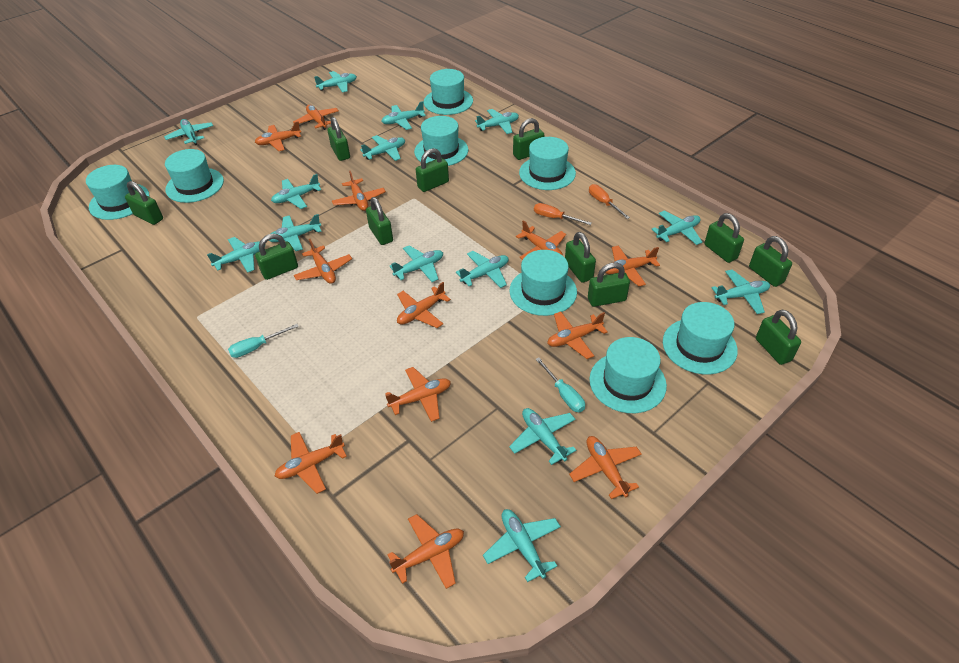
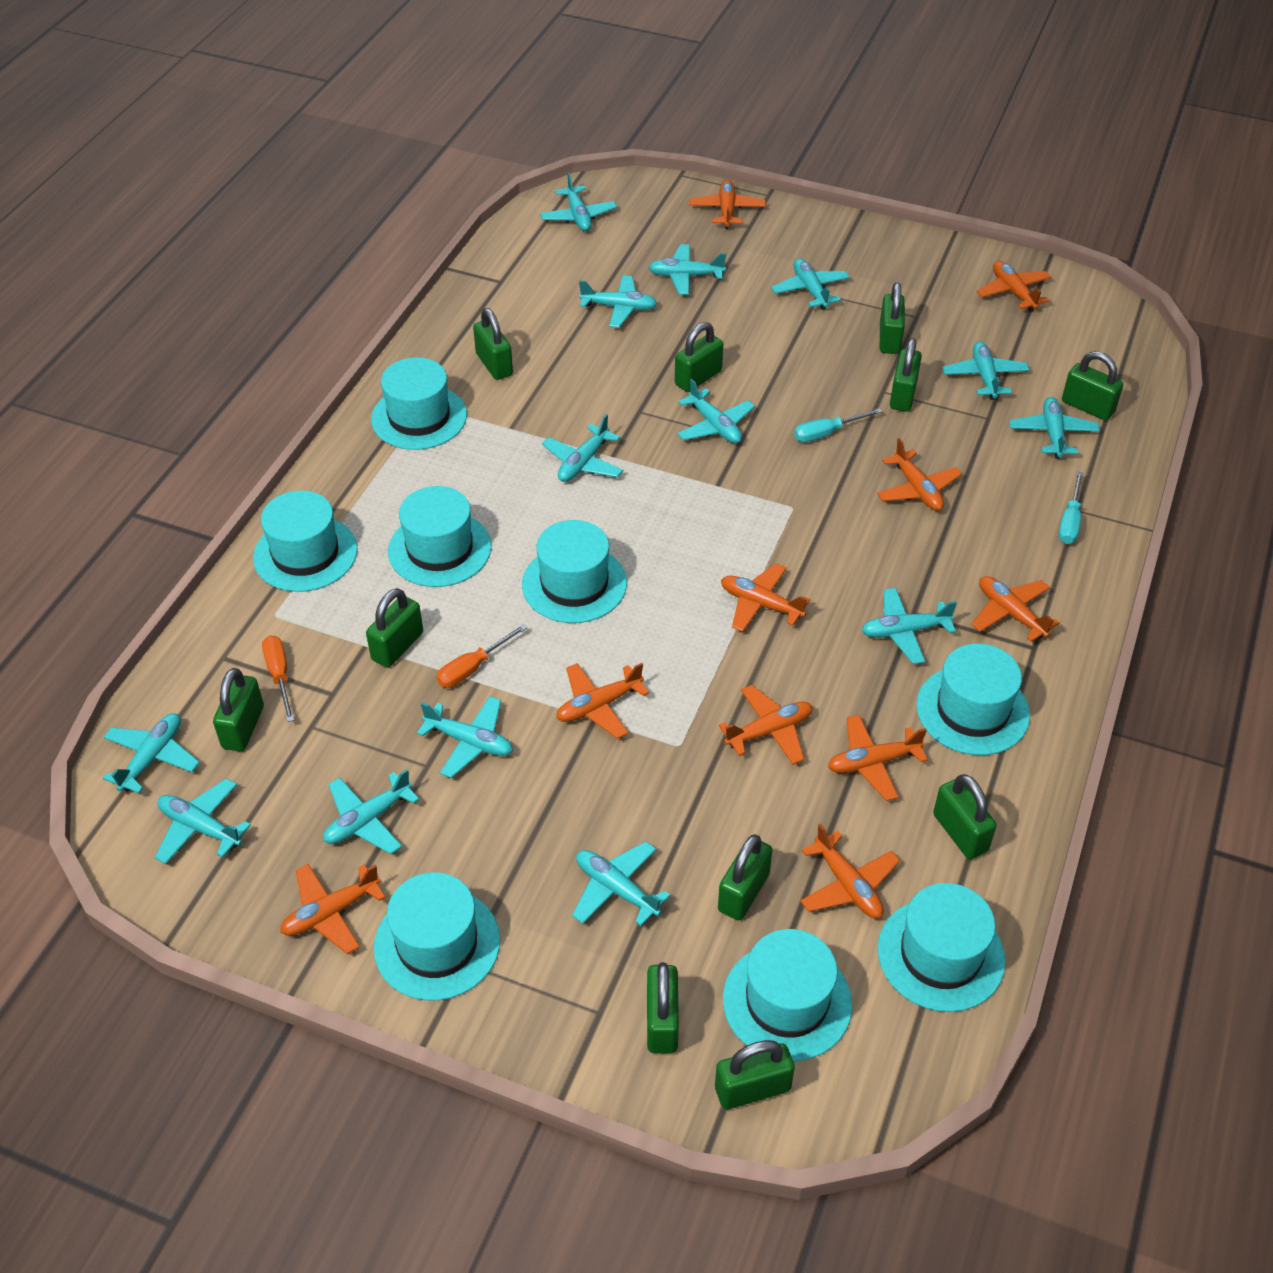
orange plane: 12 -> 10

